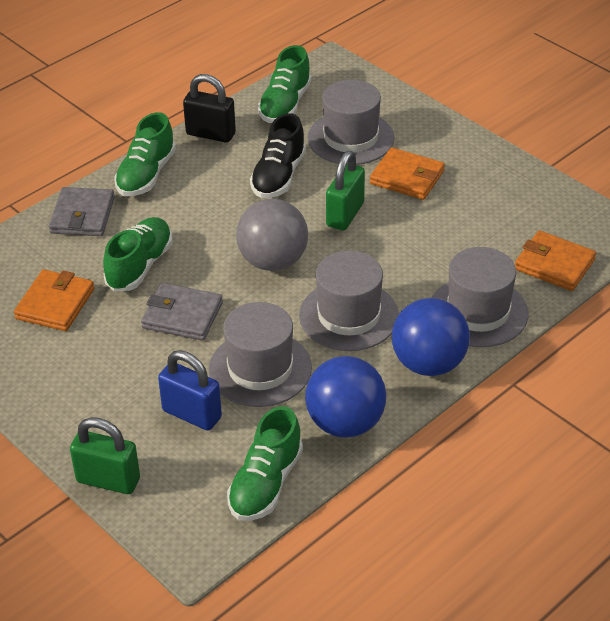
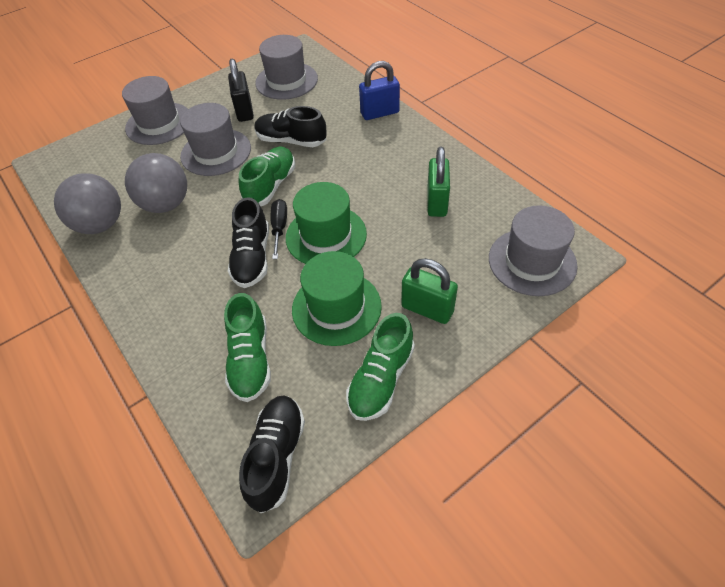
black screwdriver: 0 -> 1
black shoe: 1 -> 3
blue ball: 2 -> 0
green hat: 0 -> 2
green shoe: 4 -> 3
grey ball: 1 -> 2
grey wallet: 2 -> 0
orange wallet: 3 -> 0

